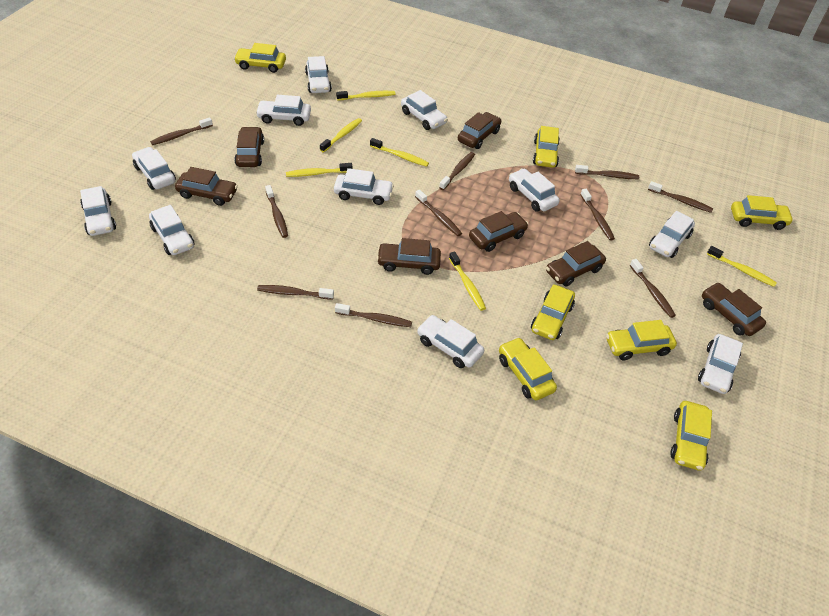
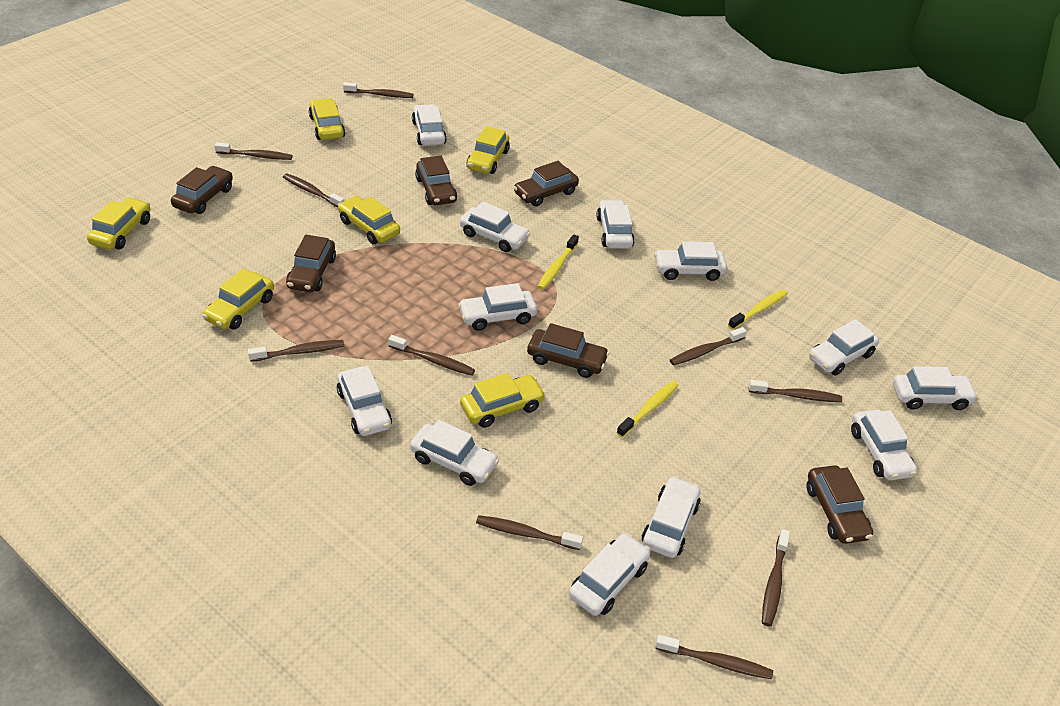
brown car: 7 -> 6
white car: 11 -> 12
yellow car: 7 -> 6
yellow toothbrush: 6 -> 3

